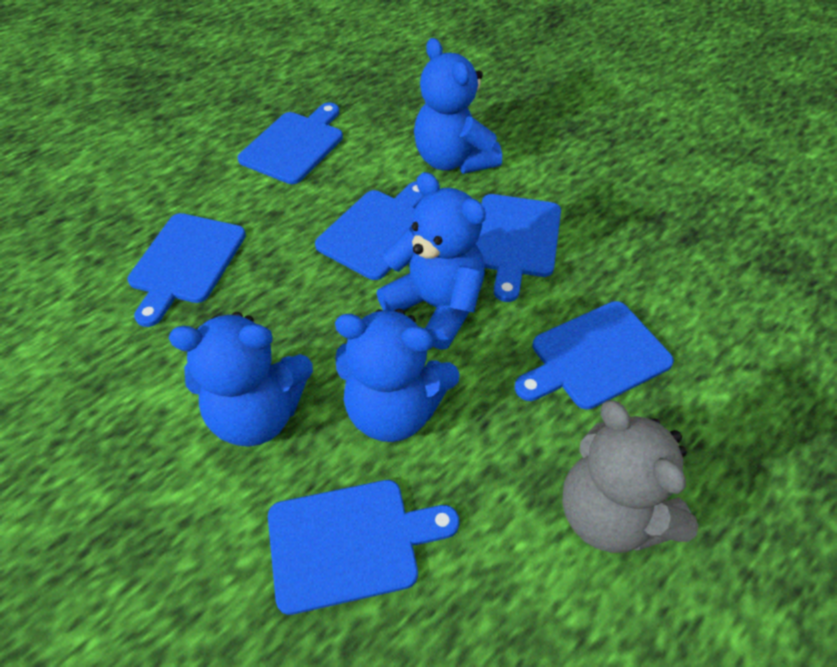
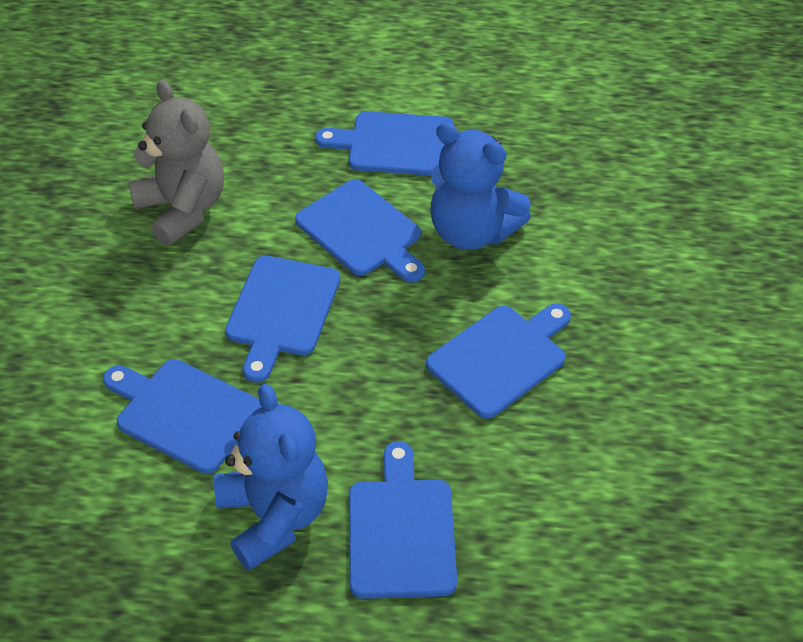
blue teddy bear: 4 -> 2

